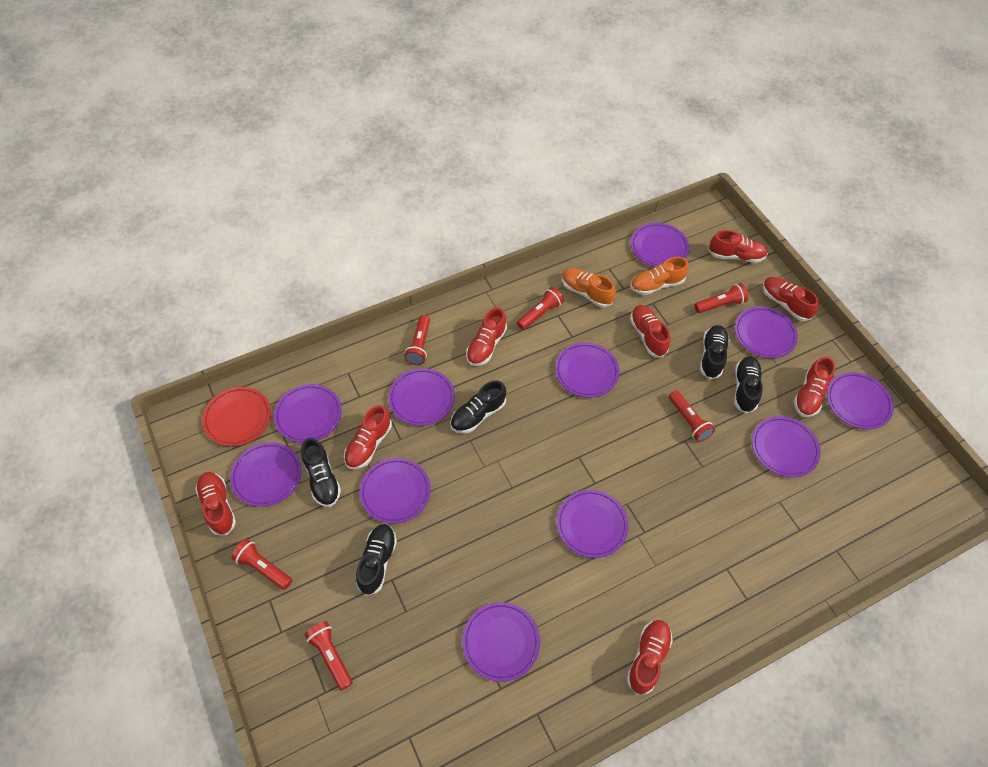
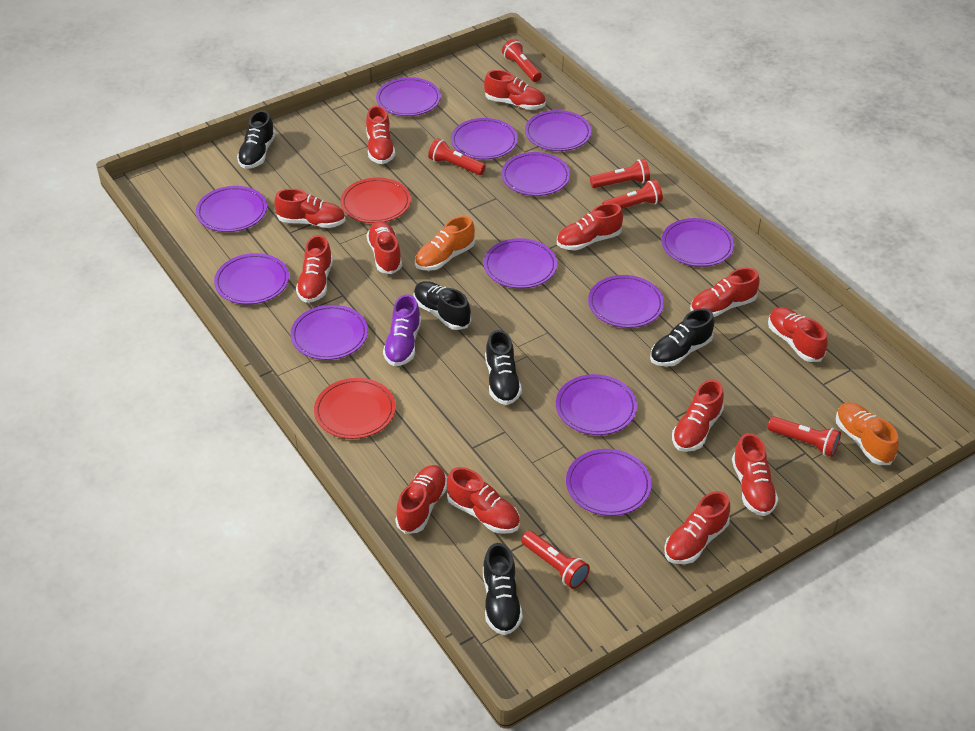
purple plate: 11 -> 12
purple shoe: 0 -> 1
red plate: 1 -> 2
red shoe: 8 -> 13

